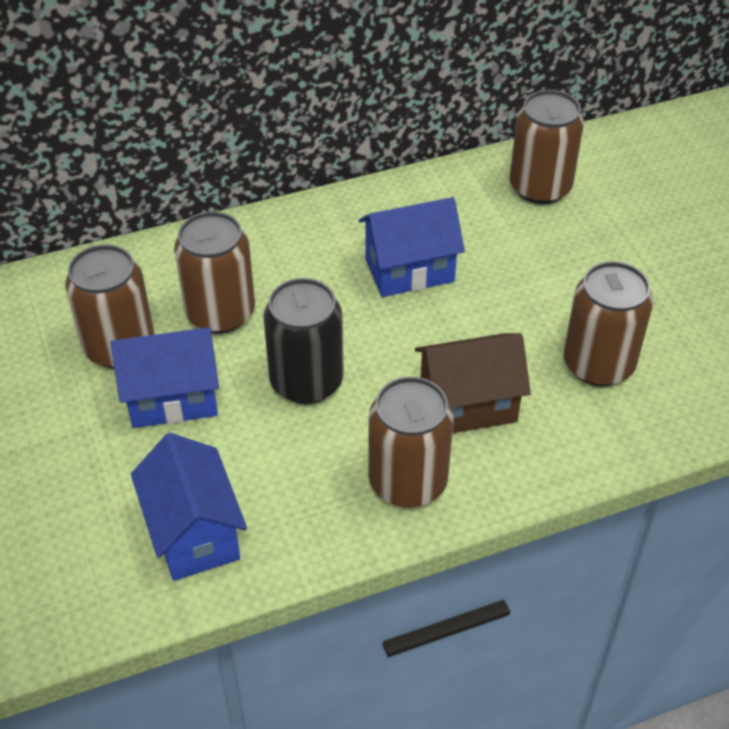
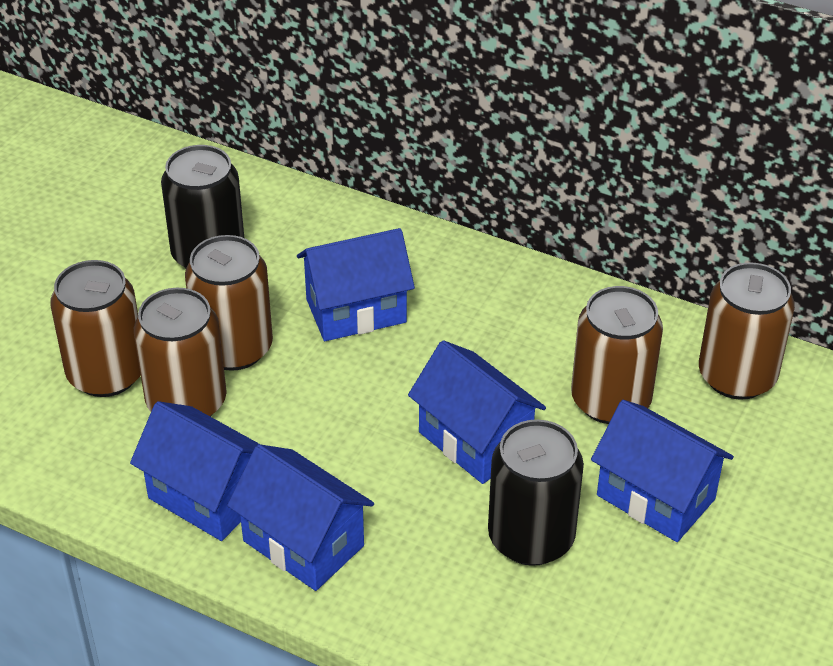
black can: 1 -> 2
blue house: 3 -> 5
brown house: 1 -> 0

